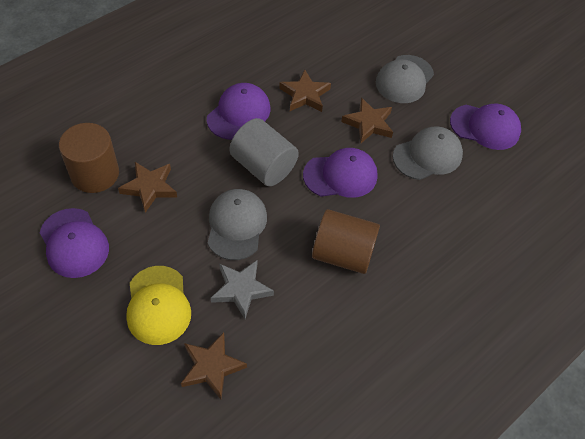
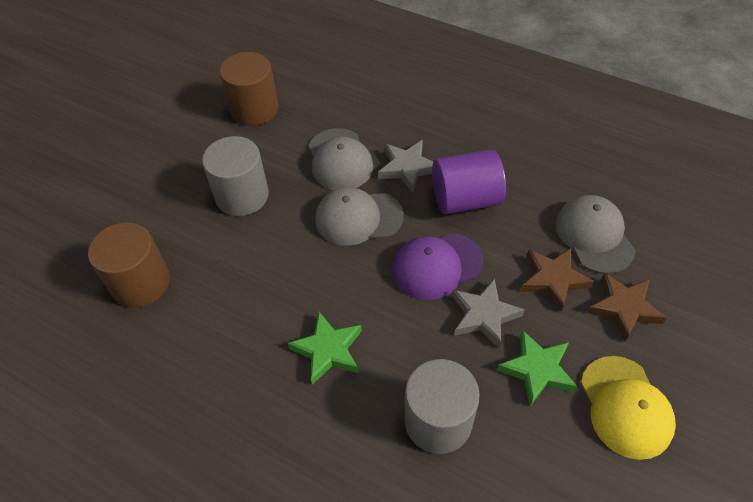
brown star: 4 -> 2
green star: 0 -> 2
grey cylinder: 1 -> 2
grey star: 1 -> 2
purple cap: 4 -> 1
purple cylinder: 0 -> 1

